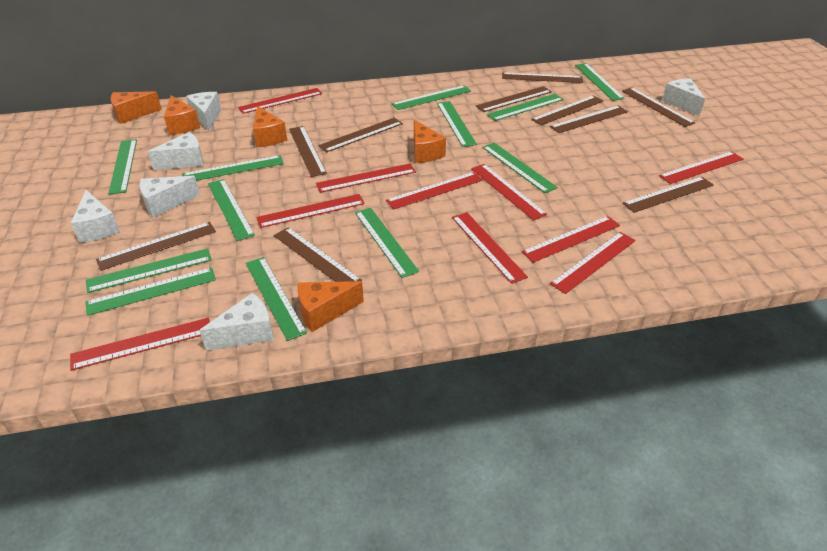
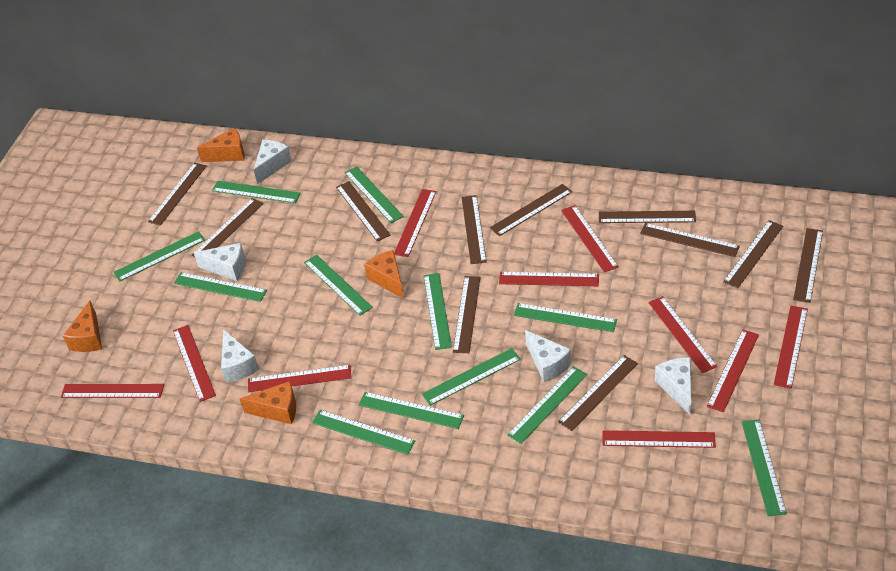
brown ruler: 10 -> 11
orange cheese: 5 -> 4
white cheese: 6 -> 5

